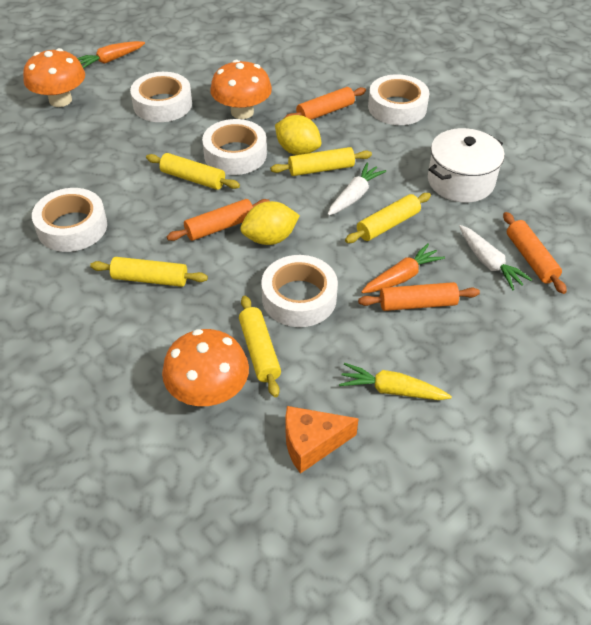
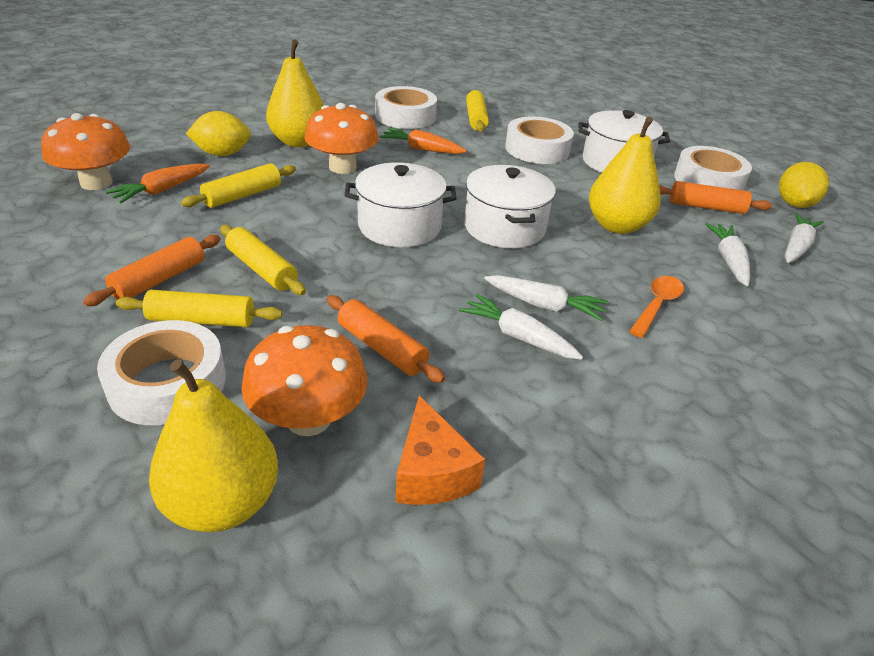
orange rolling pin: 4 -> 3
orange spoon: 0 -> 1
white carrot: 2 -> 4
white pot: 1 -> 3
white tape: 5 -> 4
yellow carrot: 1 -> 0
yellow pear: 0 -> 3
yellow rolling pin: 5 -> 4

